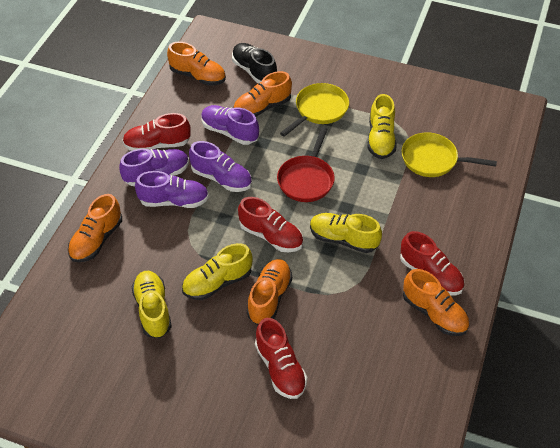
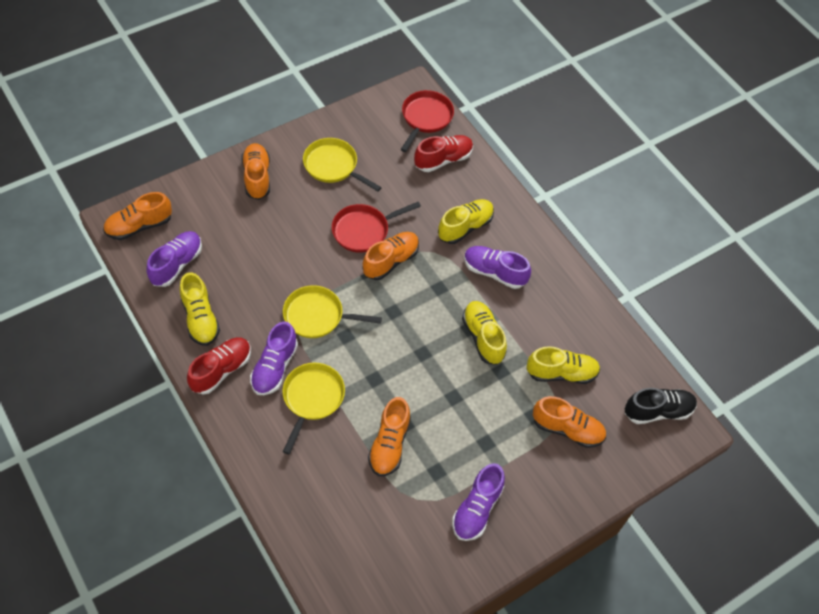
red pan: 1 -> 2
red shoe: 4 -> 2
yellow pan: 2 -> 3

